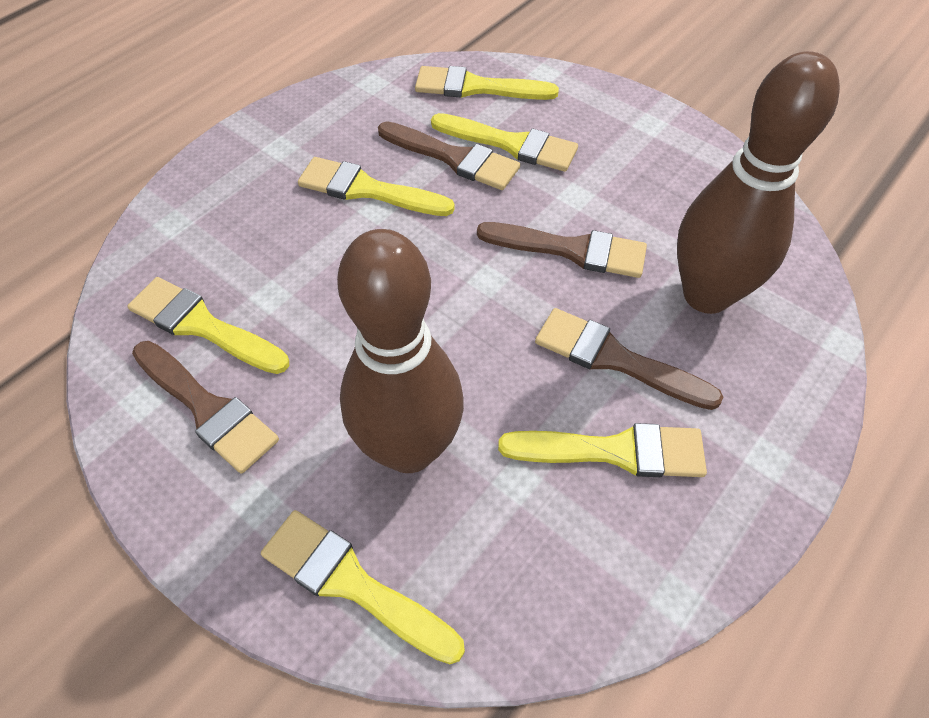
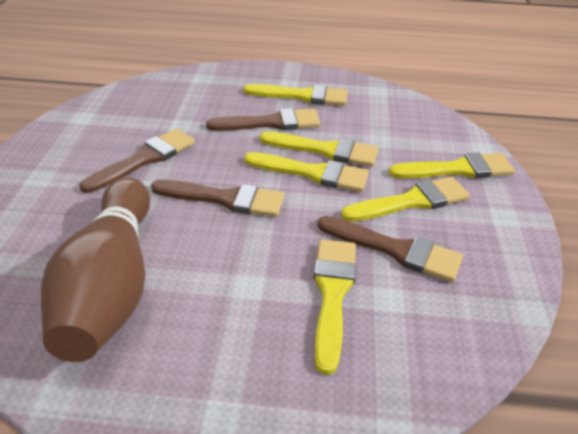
brown bowling pin: 2 -> 1

